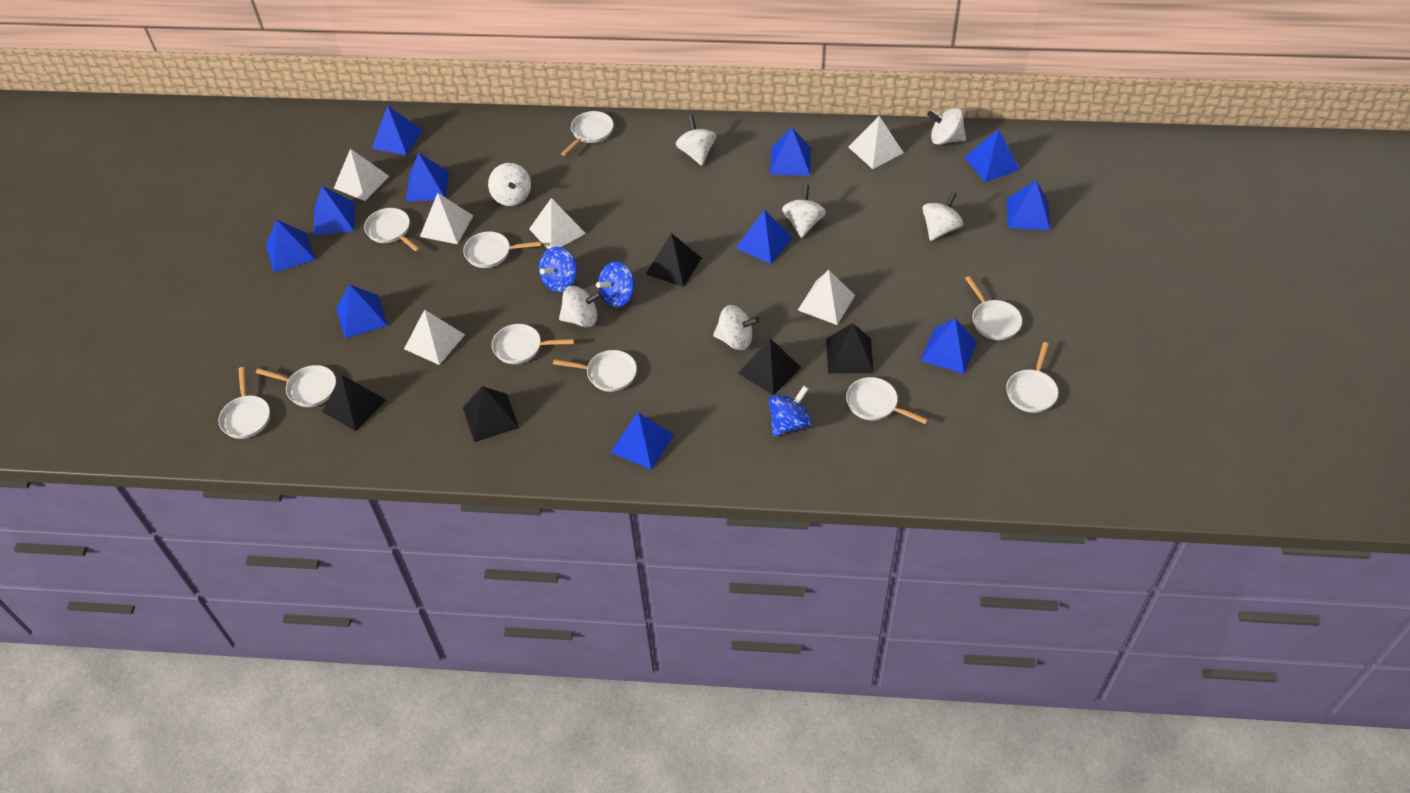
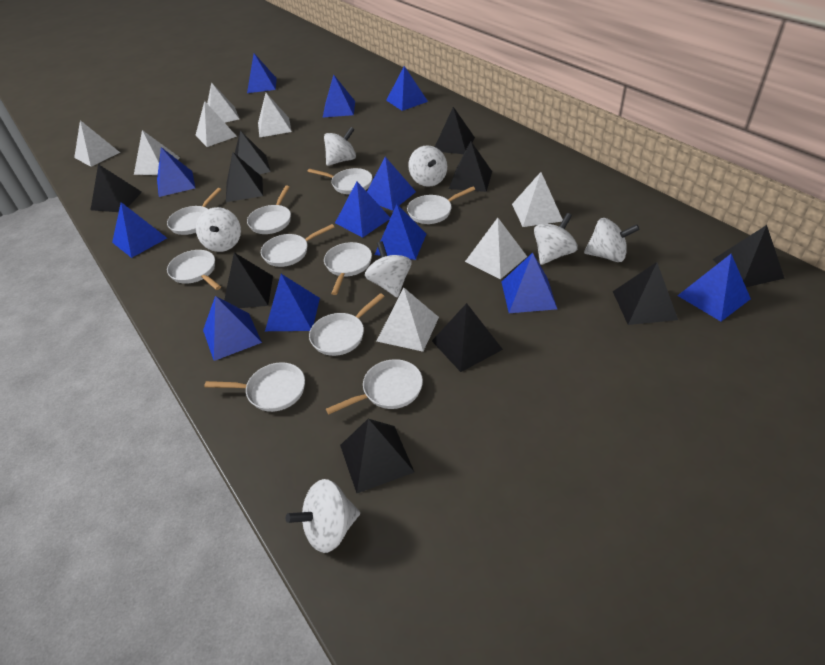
black pyramid: 5 -> 10
blue pyramid: 11 -> 12
blue spinning top: 3 -> 0
white pyramid: 6 -> 8

